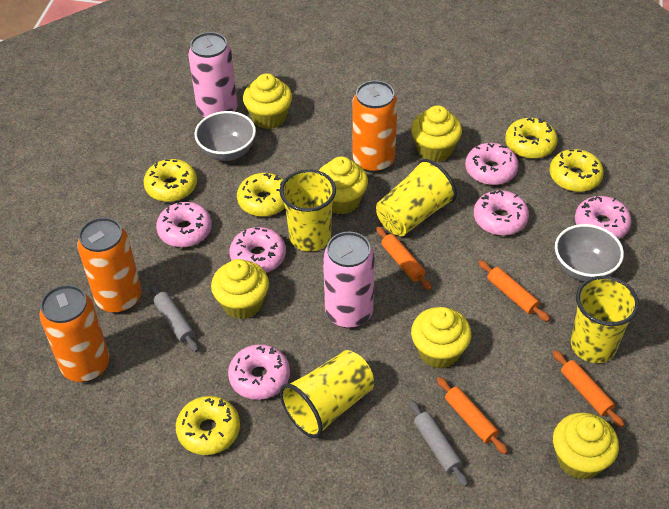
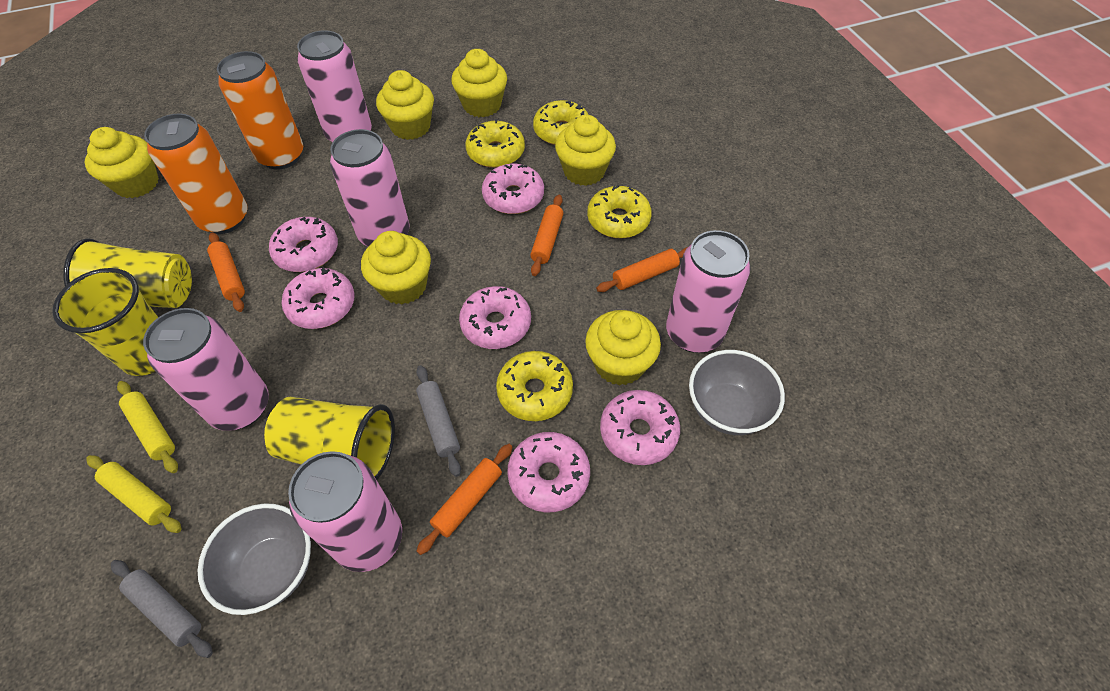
orange can: 3 -> 2
pink can: 2 -> 5
yellow cup: 4 -> 3
yellow donut: 5 -> 4
yellow rolling pin: 0 -> 2

